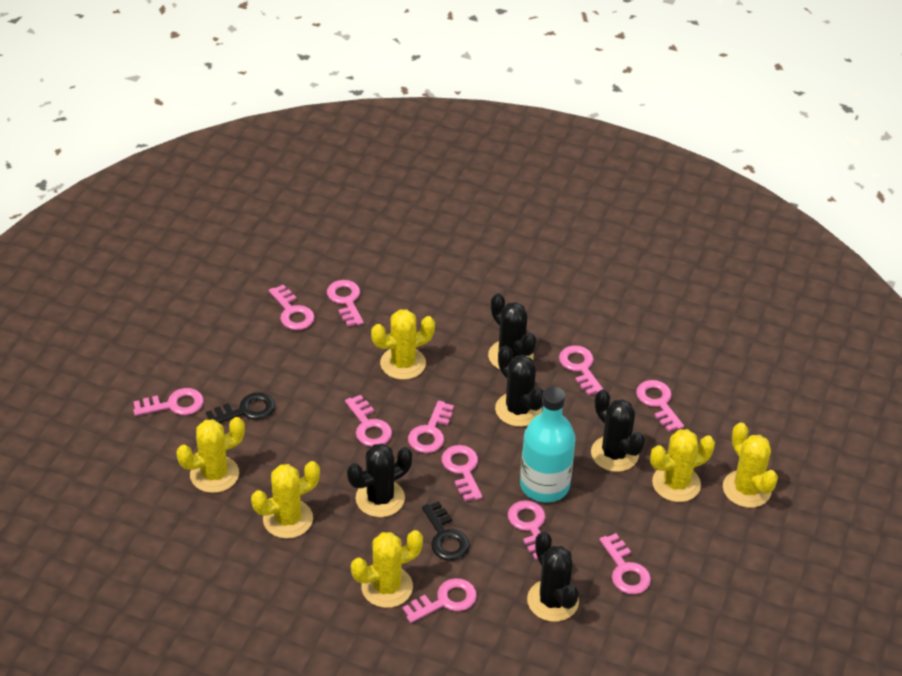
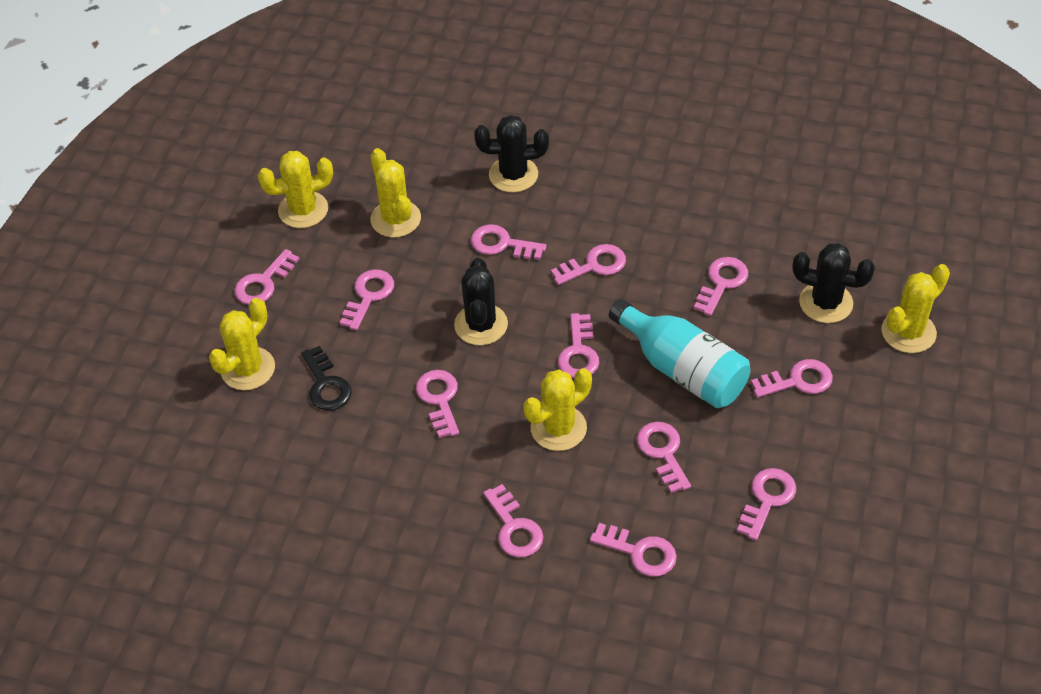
black cactus: 5 -> 3
black key: 2 -> 1
pink key: 11 -> 12
yellow cactus: 6 -> 5

